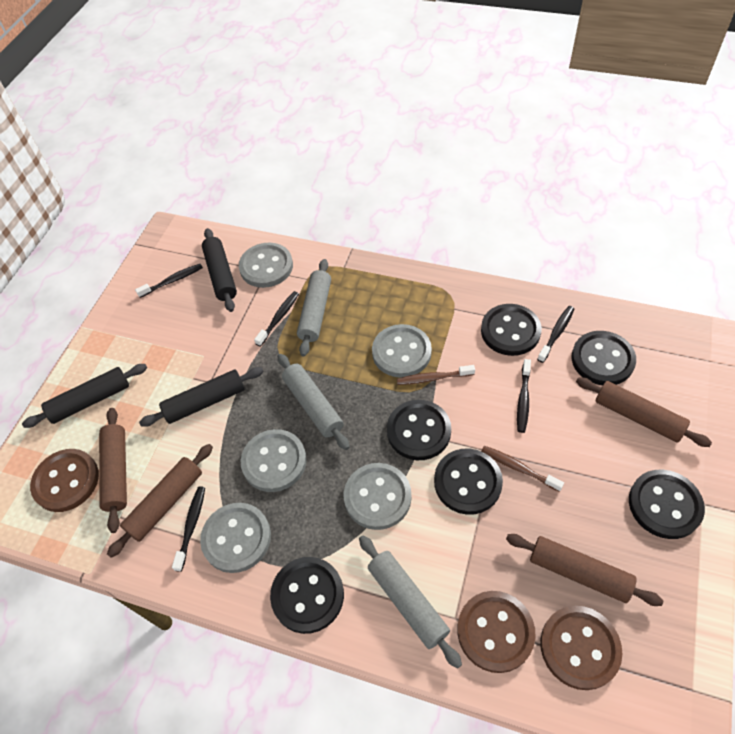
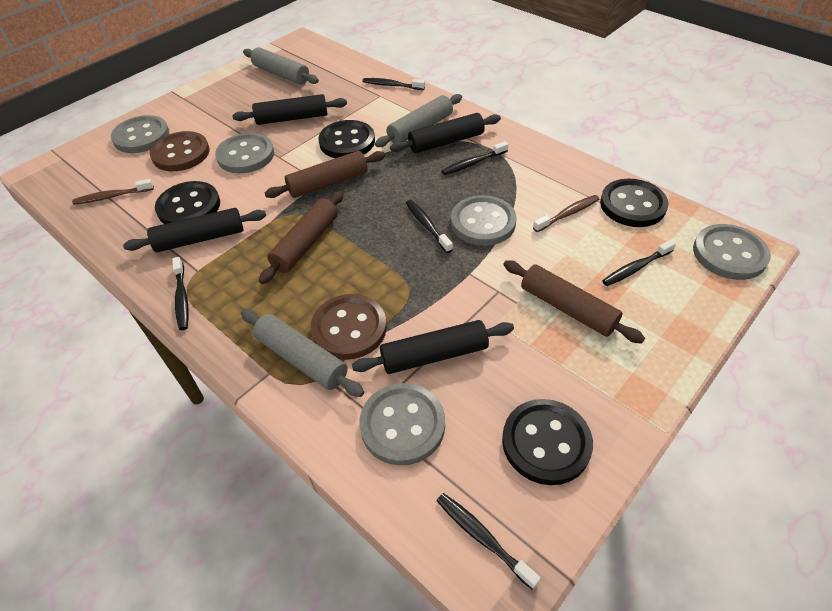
black button: 6 -> 4
black rolling pin: 3 -> 4
black toothbrush: 5 -> 6
brown button: 3 -> 2
brown rolling pin: 4 -> 3

